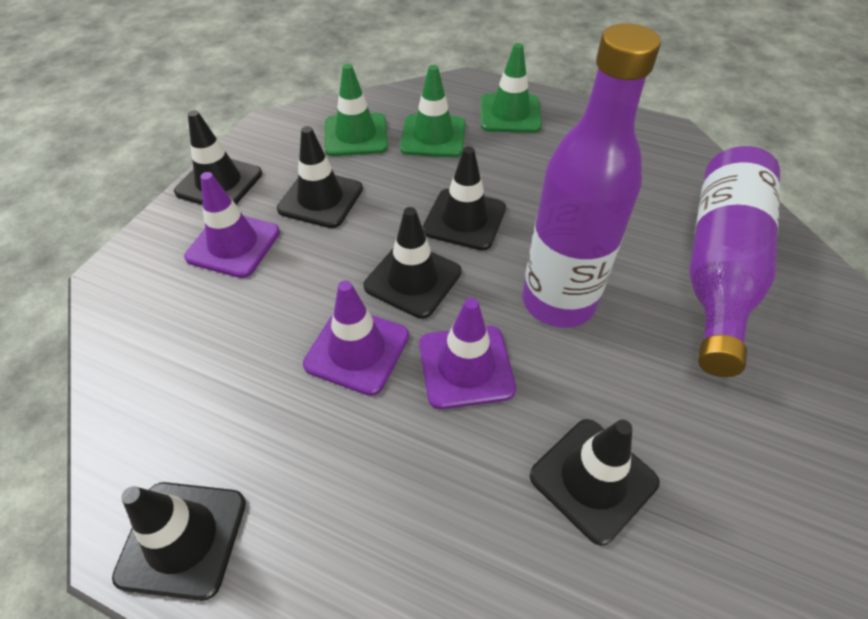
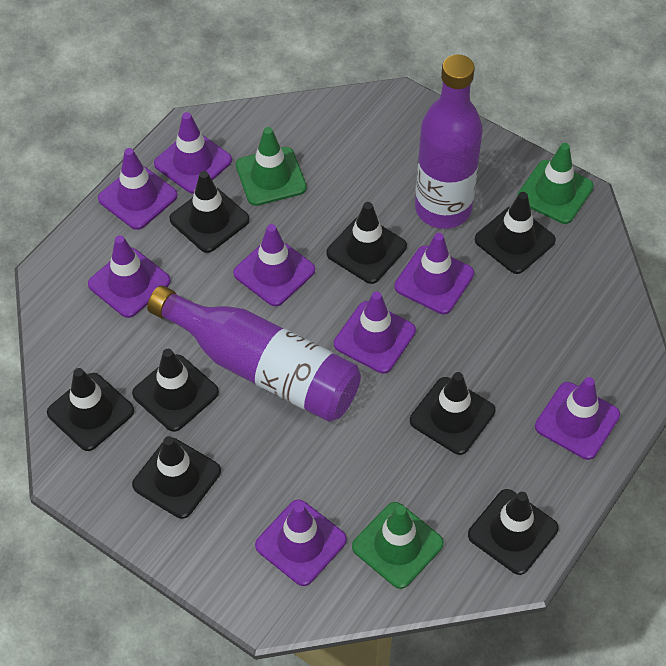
black traffic cone: 6 -> 8
purple traffic cone: 3 -> 8

